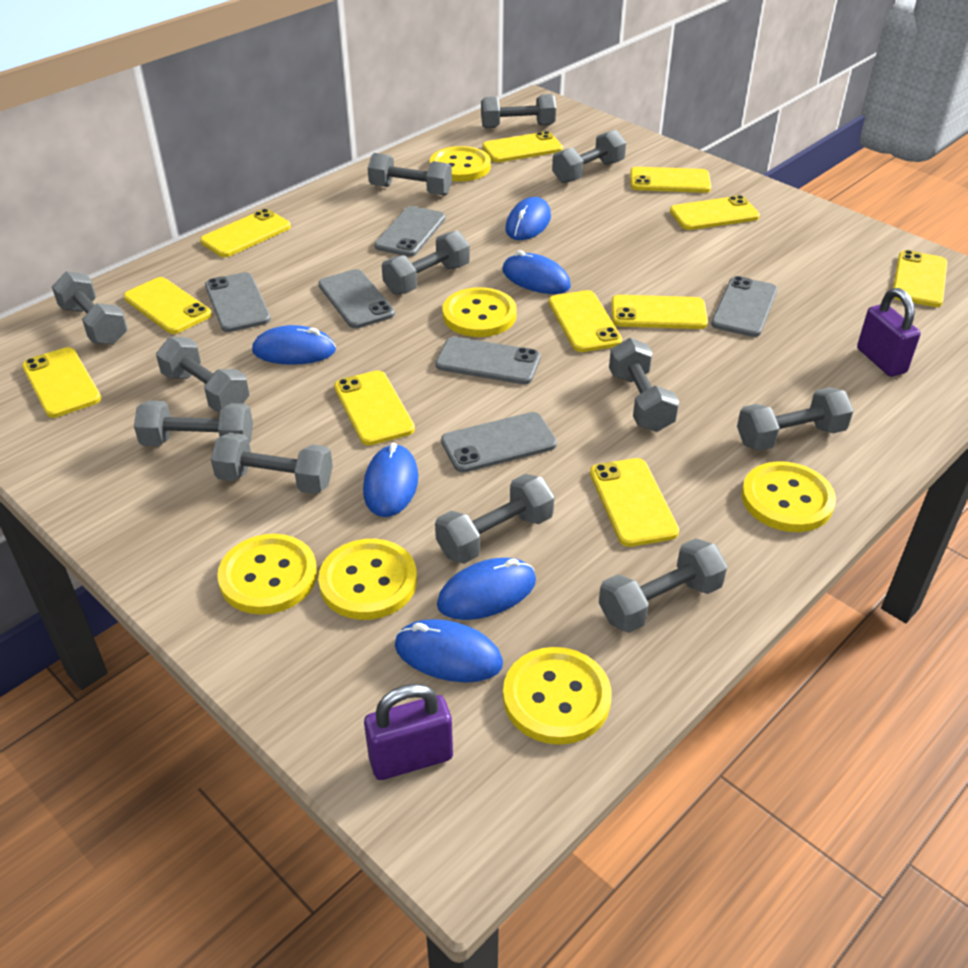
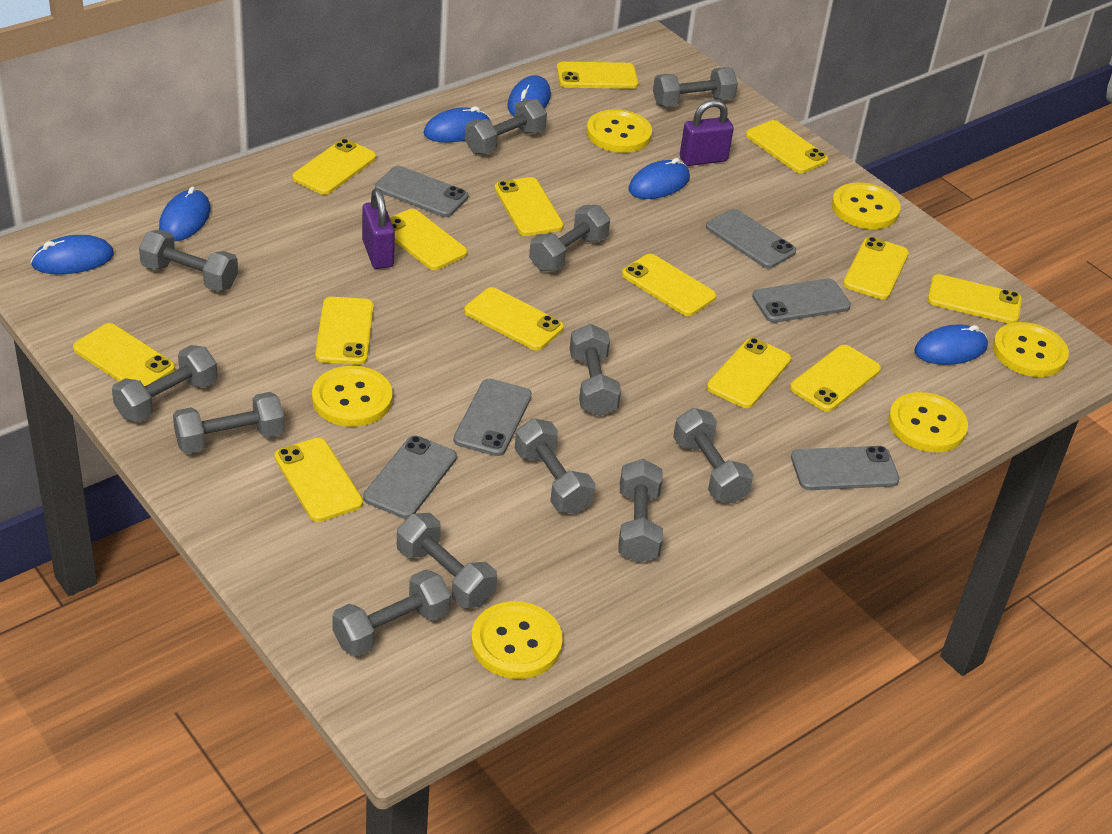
yellow phone: 11 -> 14

